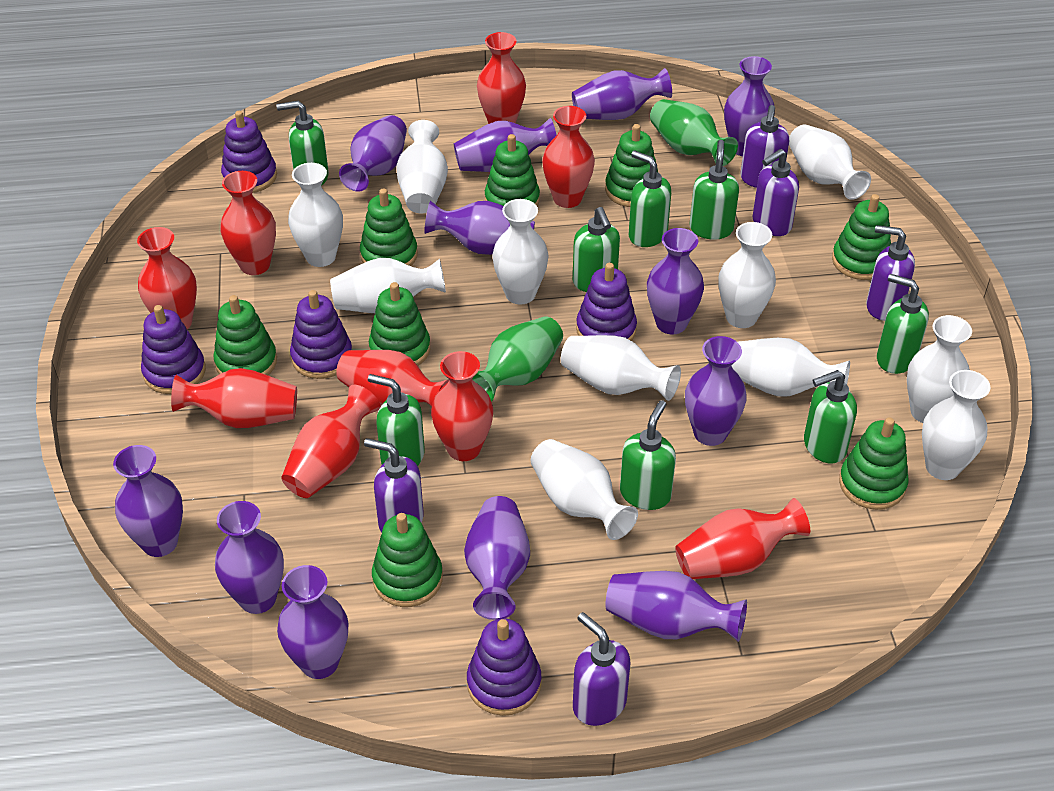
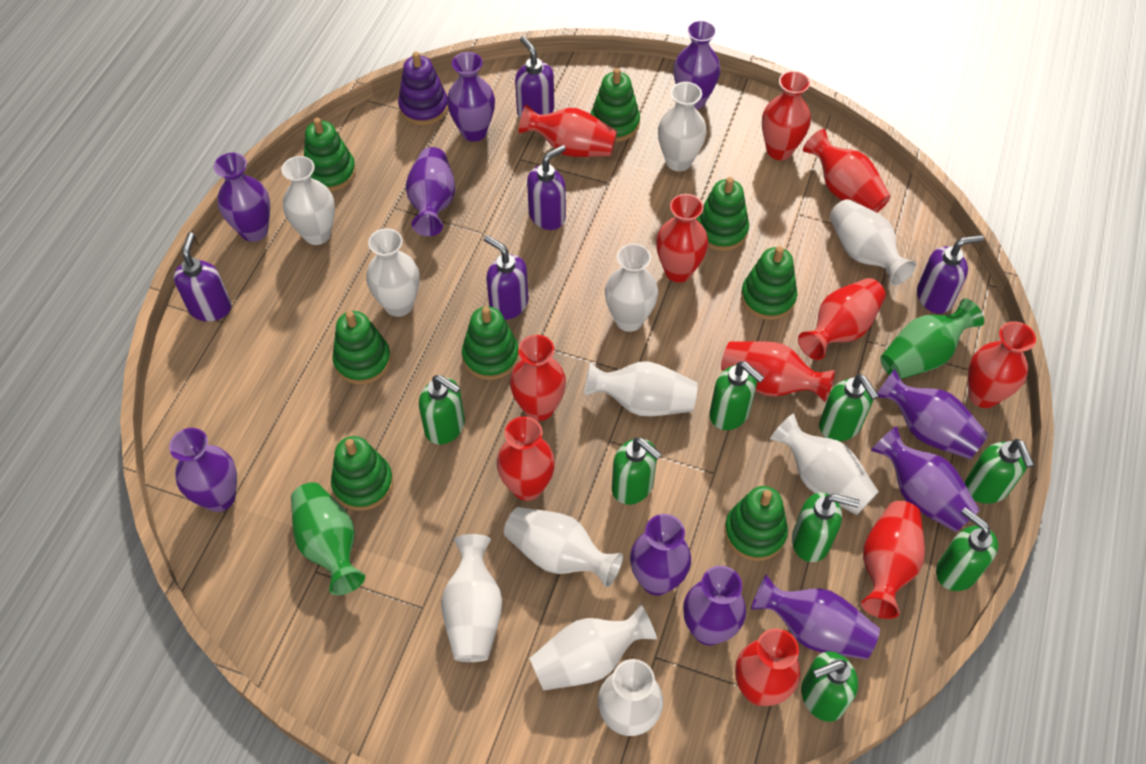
purple stacking toy: 5 -> 1
purple vase: 12 -> 10
red vase: 9 -> 11

